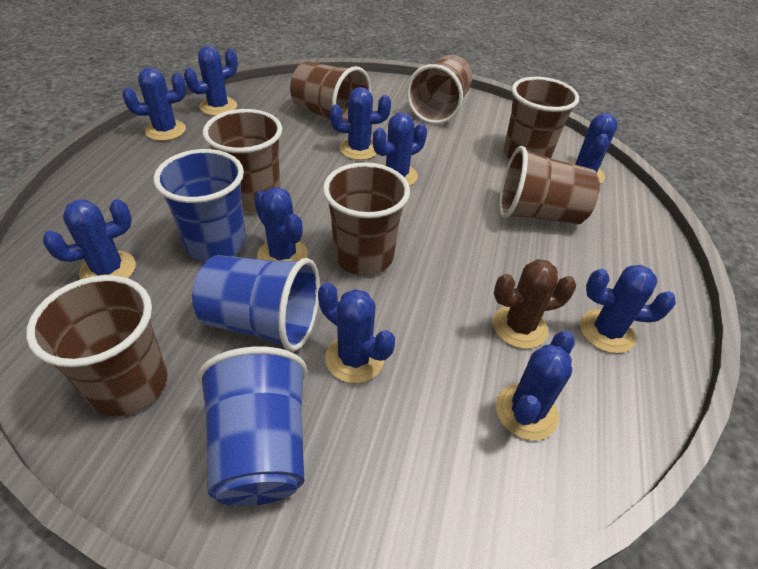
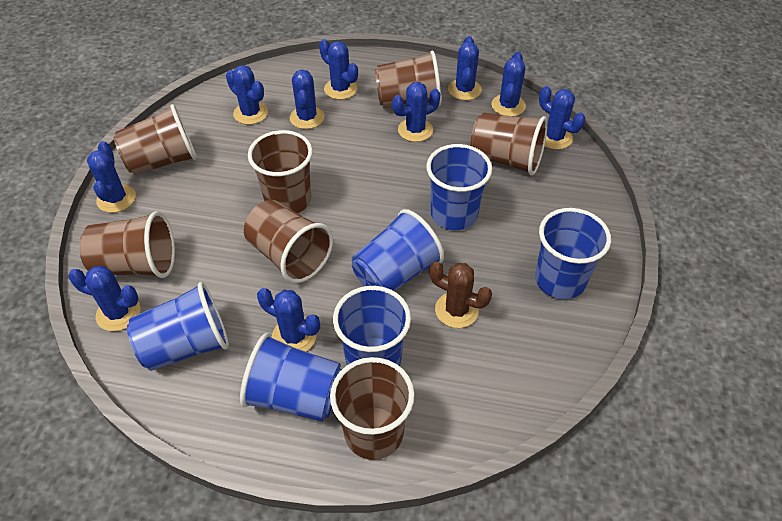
blue cup: 3 -> 6

